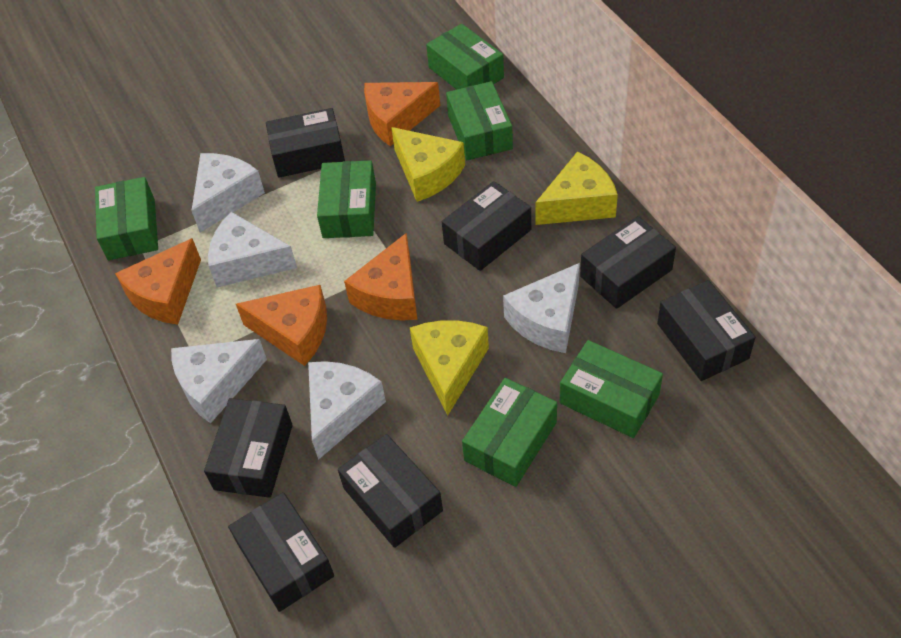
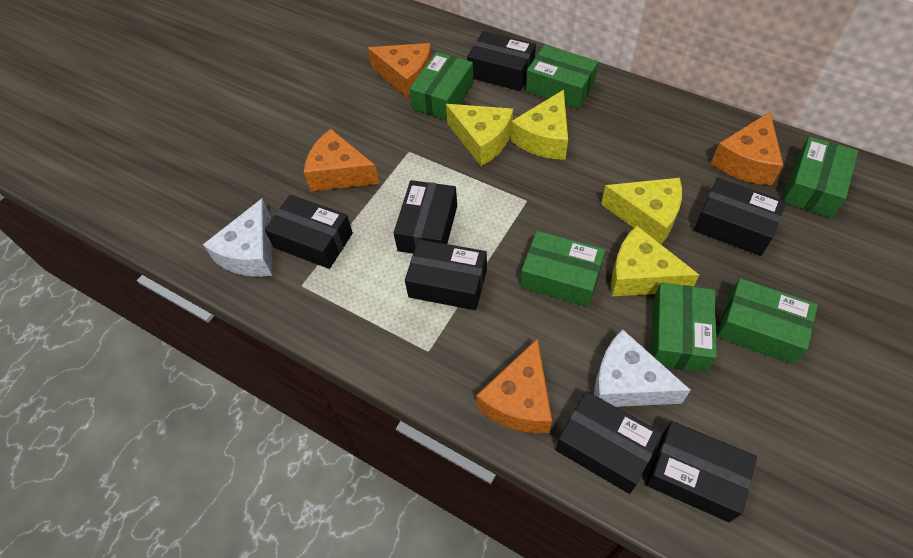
white cheese: 5 -> 2
yellow cheese: 3 -> 4

